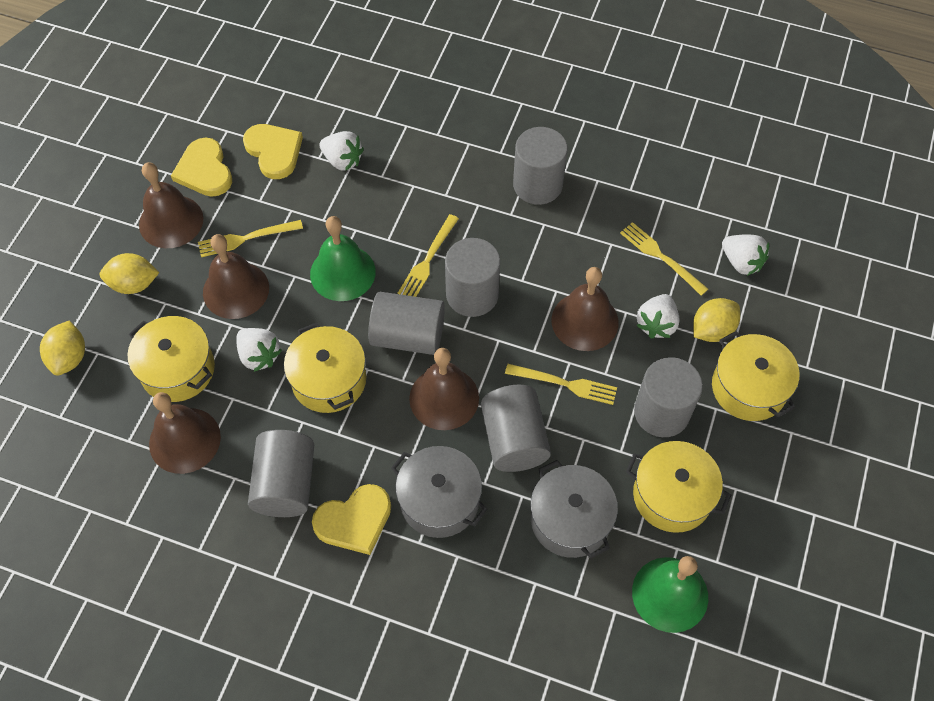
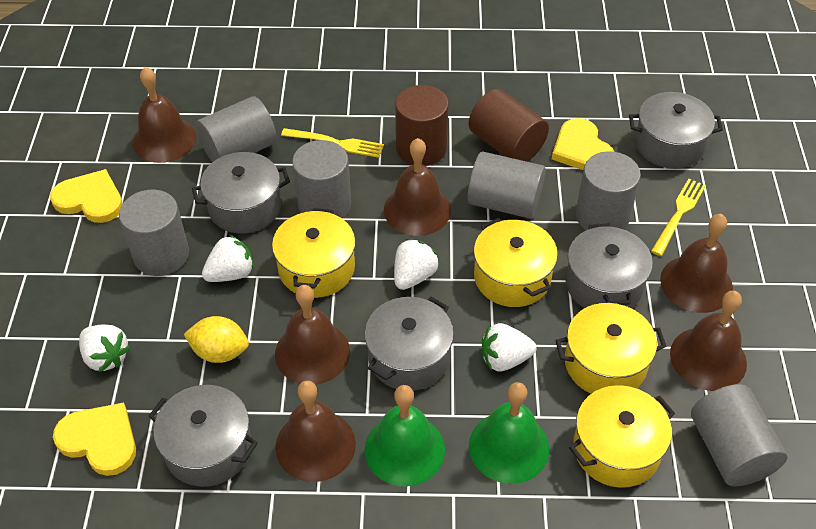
brown bell: 5 -> 6
brown cylinder: 0 -> 2
grey pot: 2 -> 5
yellow fork: 4 -> 2
yellow lemon: 3 -> 1

